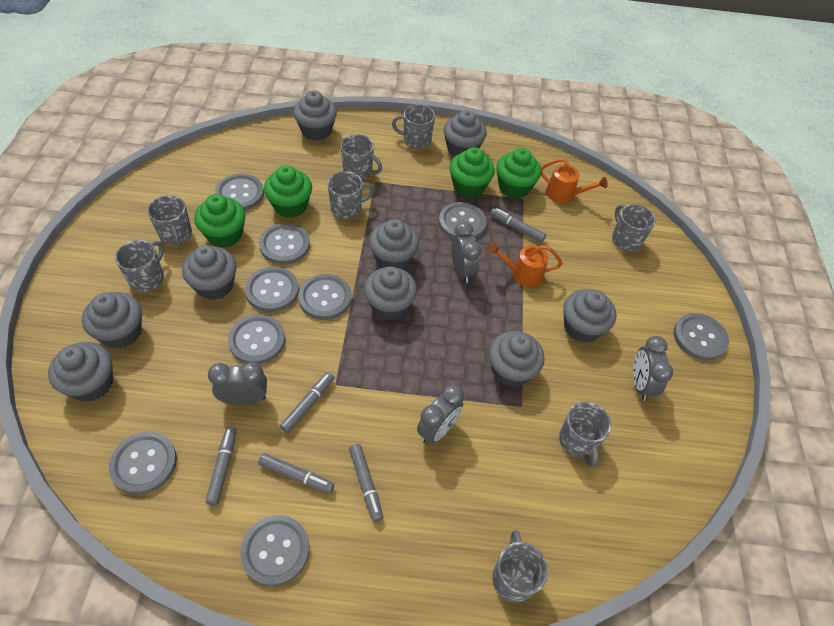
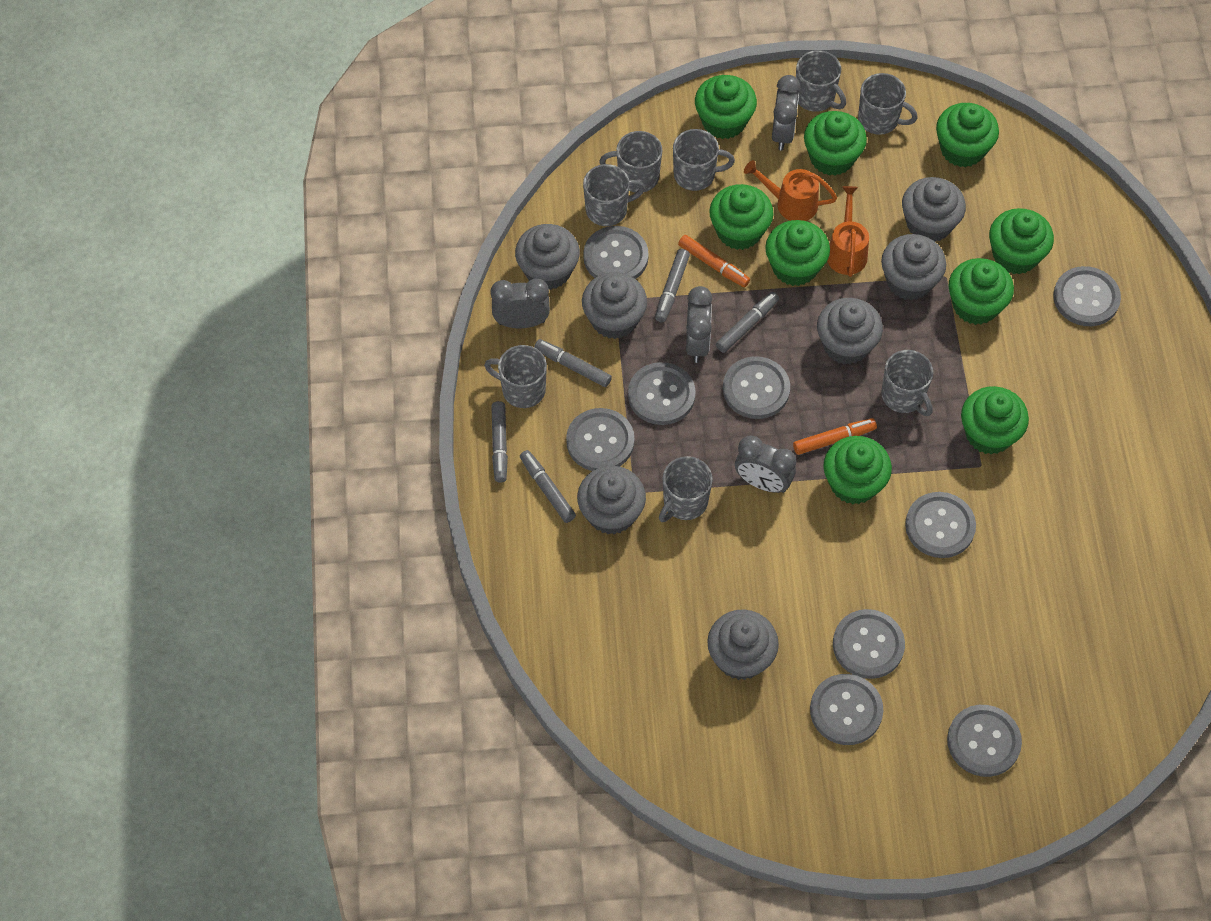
green cupcake: 4 -> 9
grey cupcake: 9 -> 7
orange marker: 0 -> 2

